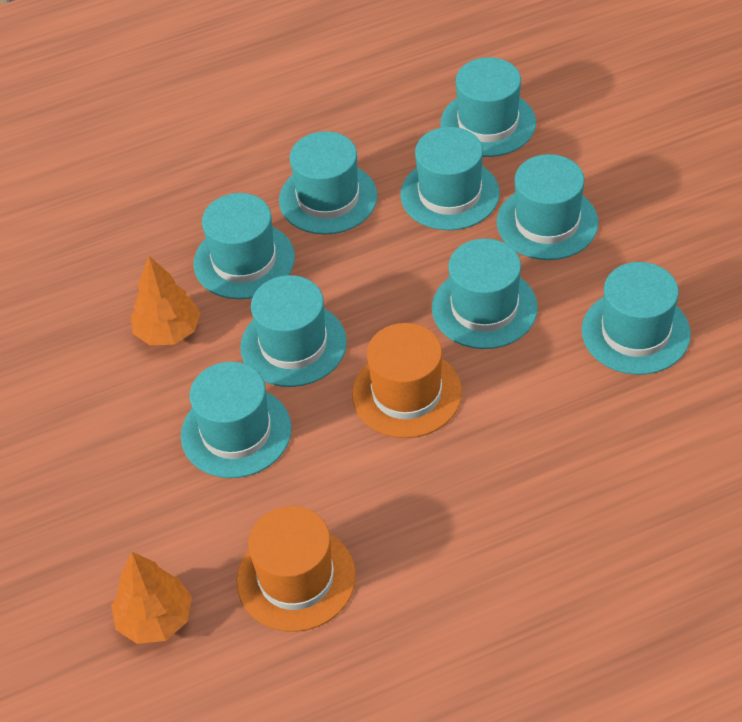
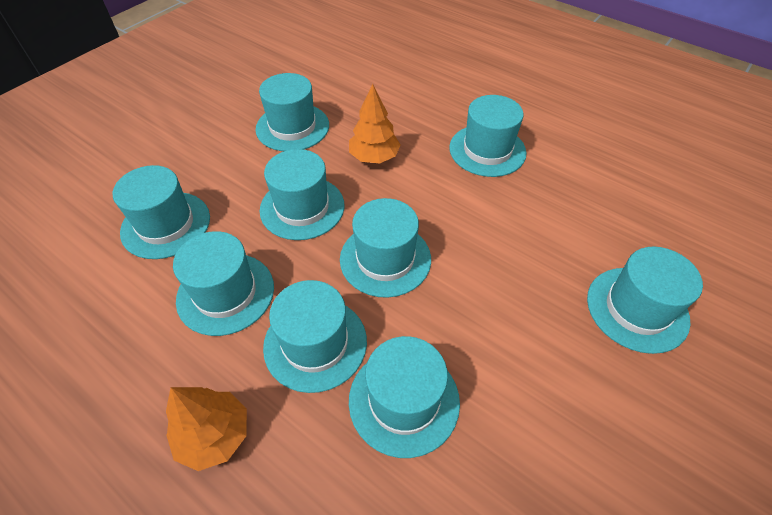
orange hat: 2 -> 0

